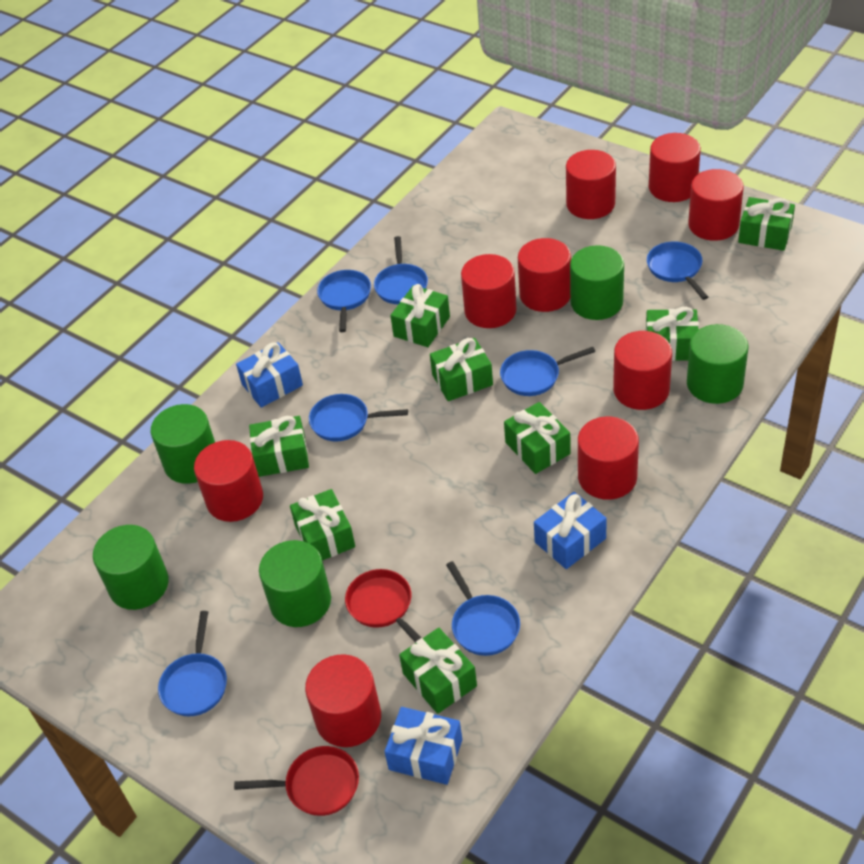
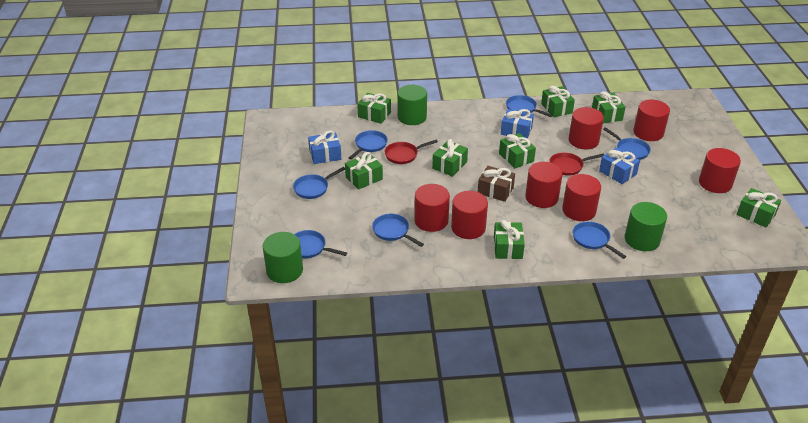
brown gift: 0 -> 1
green cylinder: 5 -> 3
red cylinder: 9 -> 7

